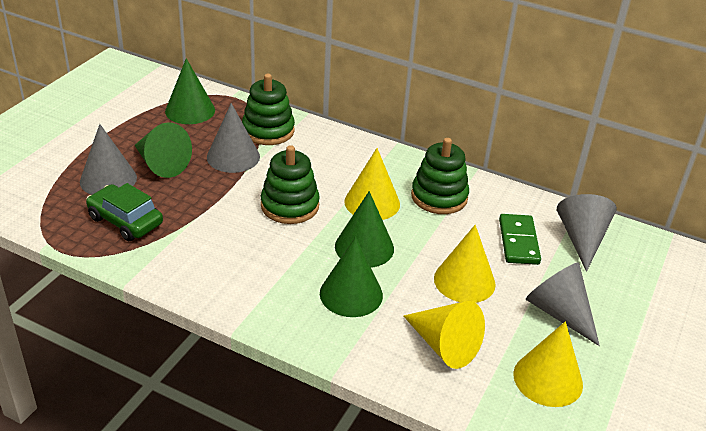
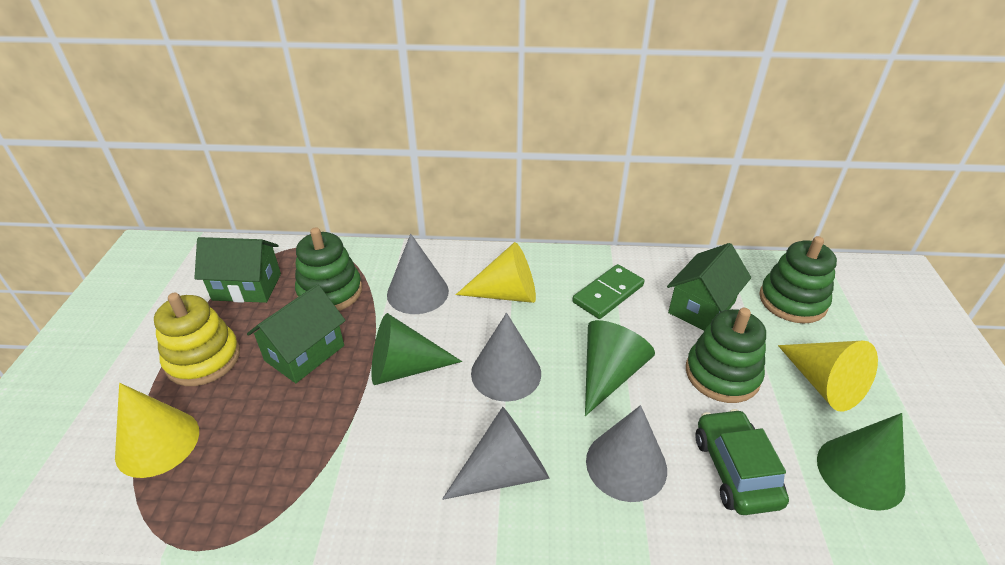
green cone: 4 -> 3
green house: 0 -> 3
yellow cone: 4 -> 3
yellow stacking toy: 0 -> 1

